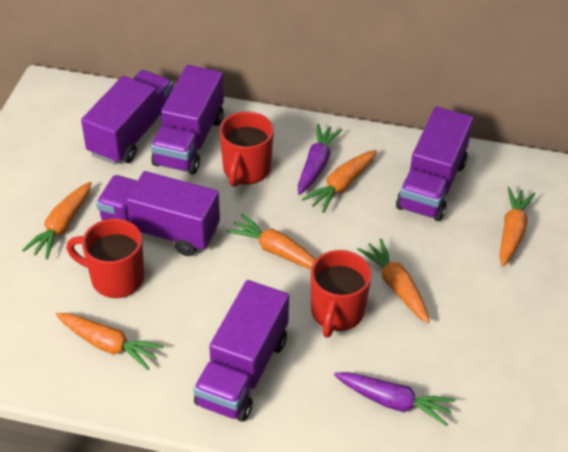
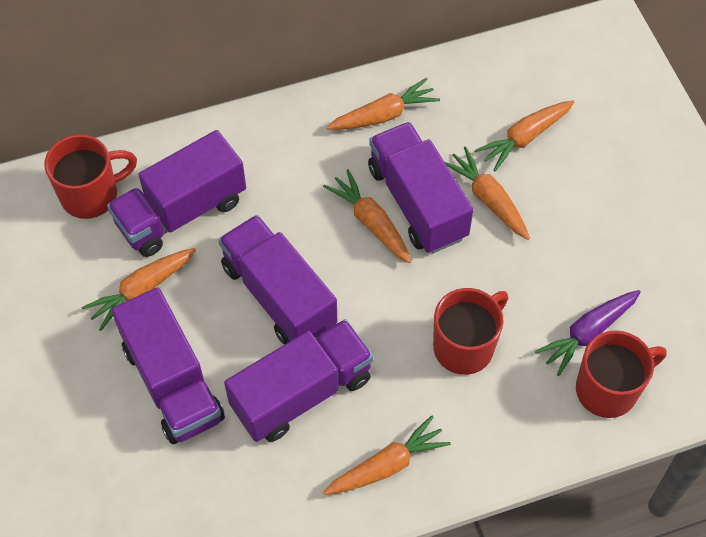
purple carrot: 2 -> 1

